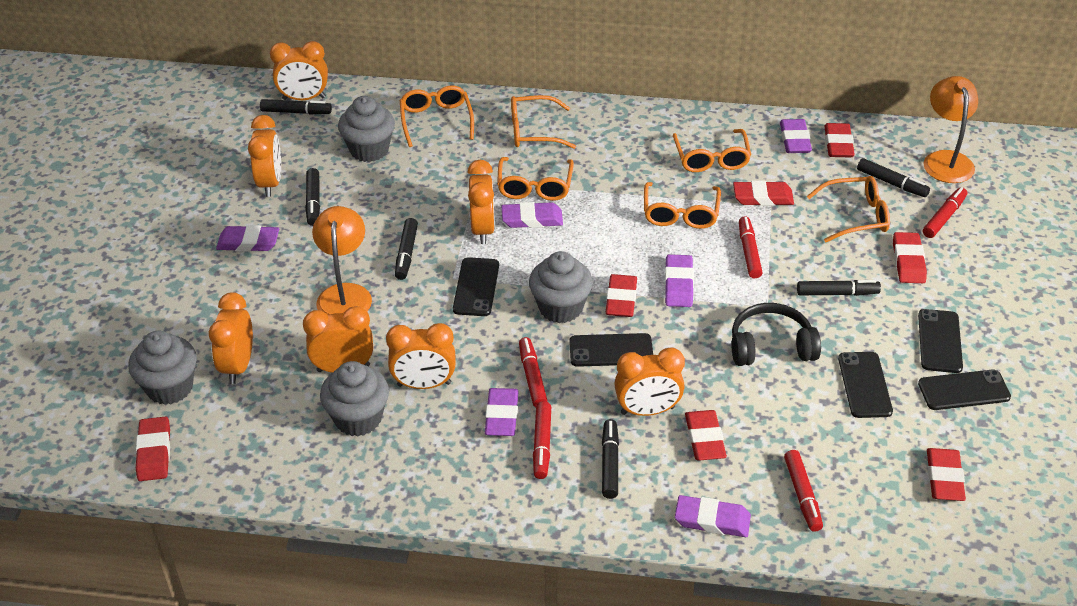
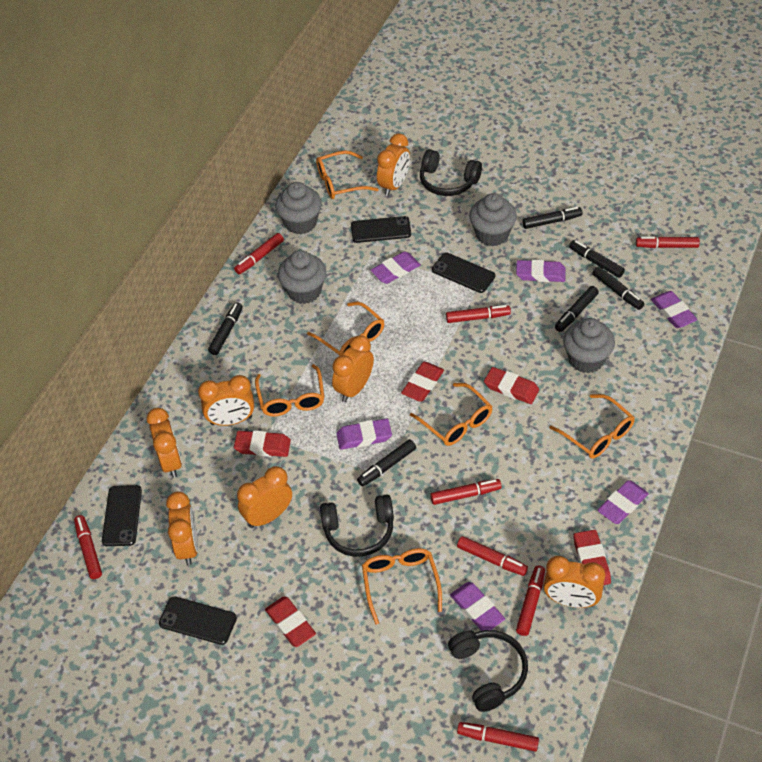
black headphones: 1 -> 3
black phone: 5 -> 4
orange lamp: 2 -> 0
red eraser: 7 -> 5
red marker: 5 -> 8

